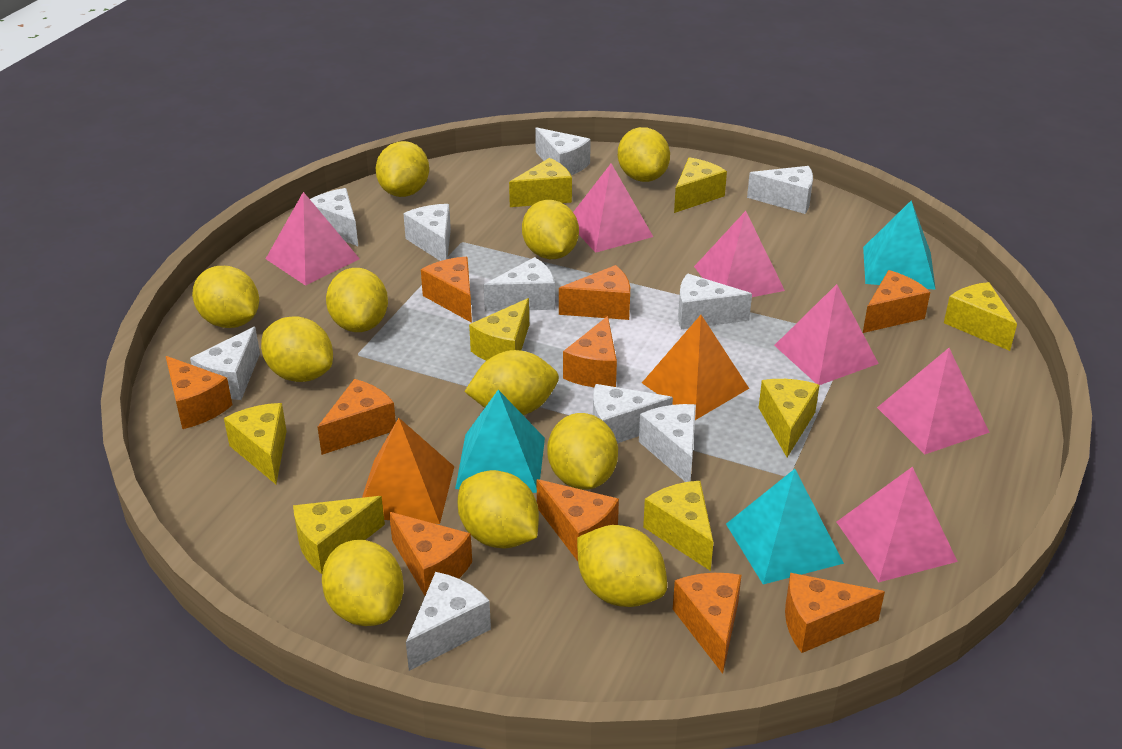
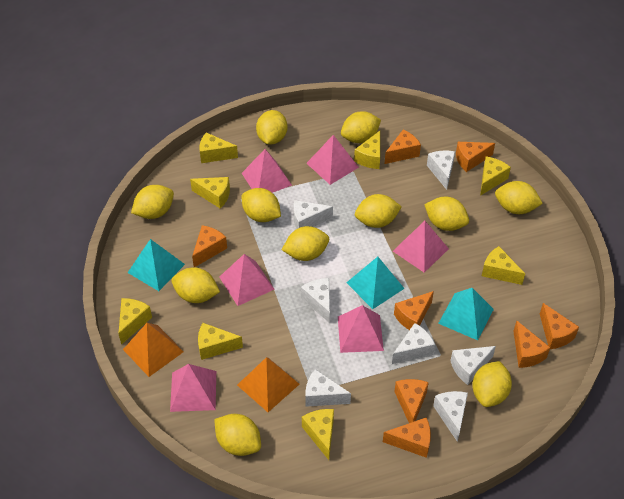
orange cheese: 10 -> 8
white cheese: 10 -> 7

